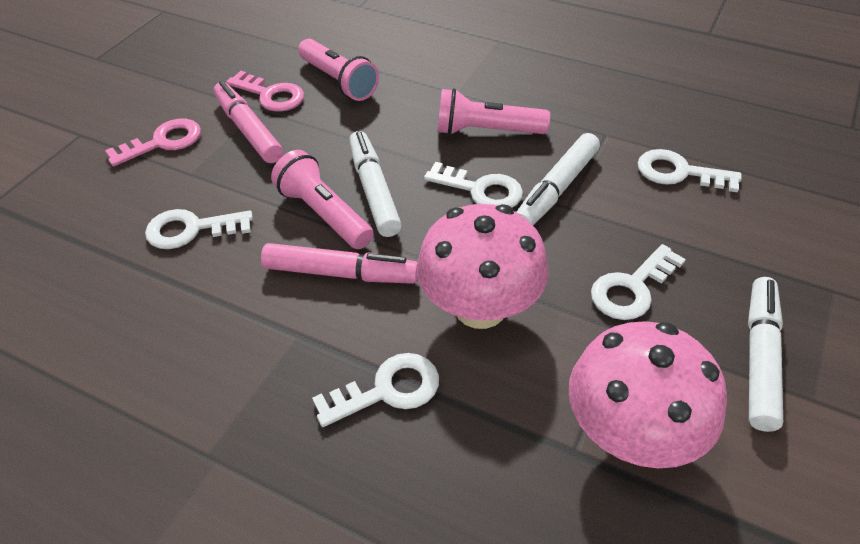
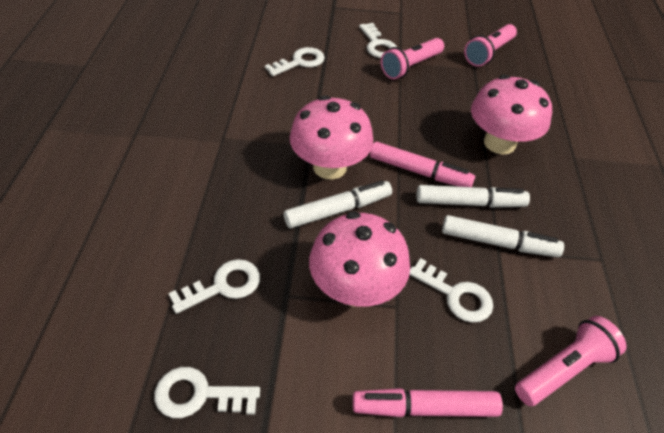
pink key: 2 -> 0
pink mushroom: 2 -> 3

